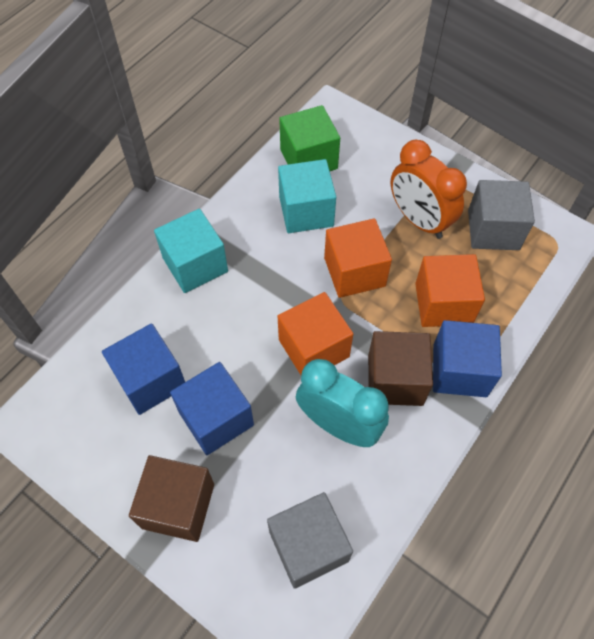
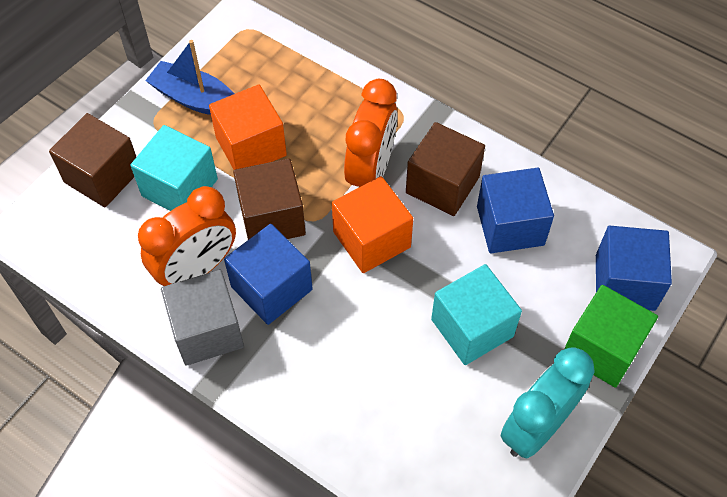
blue boat: 0 -> 1
brown cube: 2 -> 3
grey cube: 2 -> 1
orange clock: 1 -> 2
orange cube: 3 -> 2

